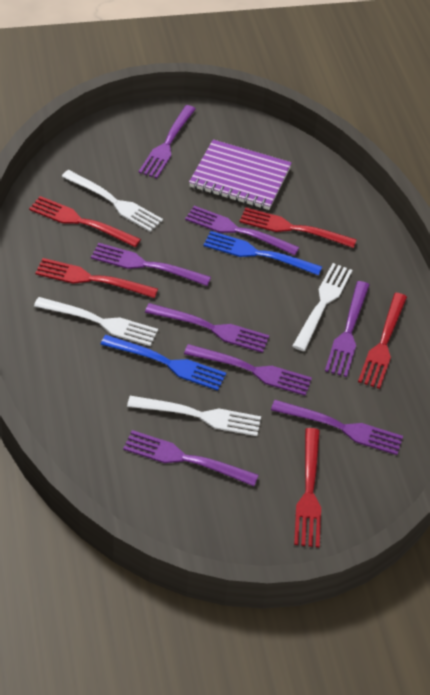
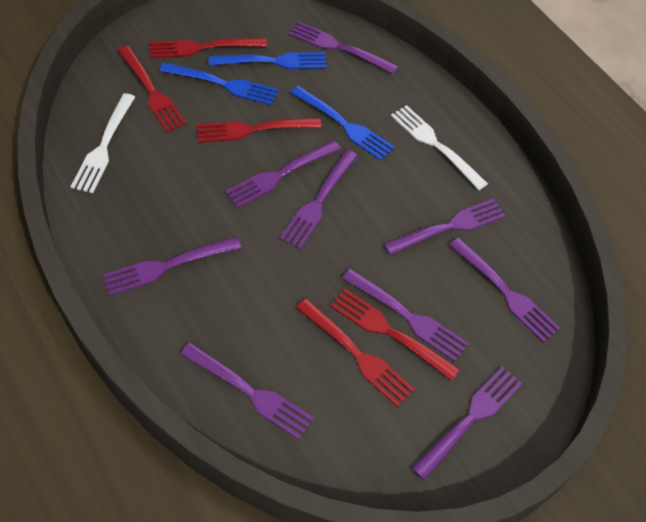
blue fork: 2 -> 3
purple fork: 8 -> 9
purple notebook: 1 -> 0
white fork: 4 -> 2

